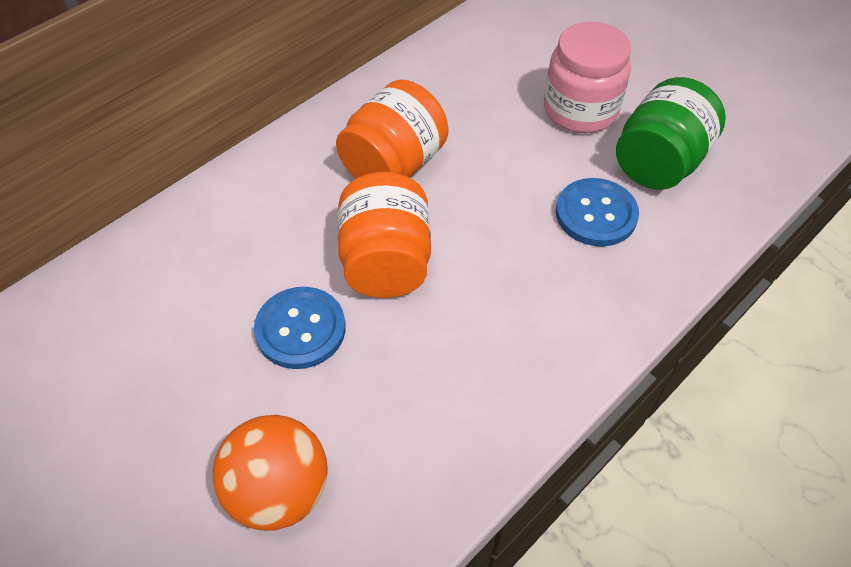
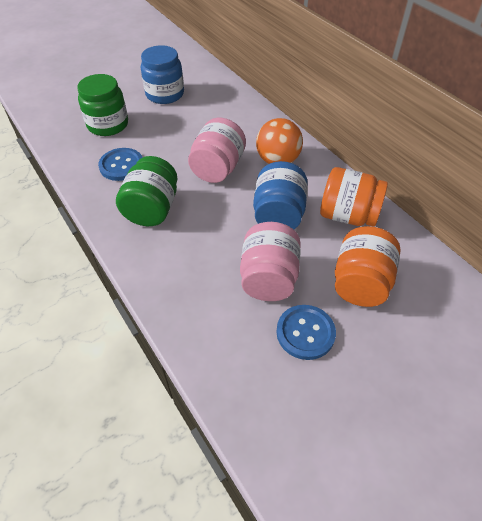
blue jar: 0 -> 2
green jar: 1 -> 2
pink jar: 1 -> 2

